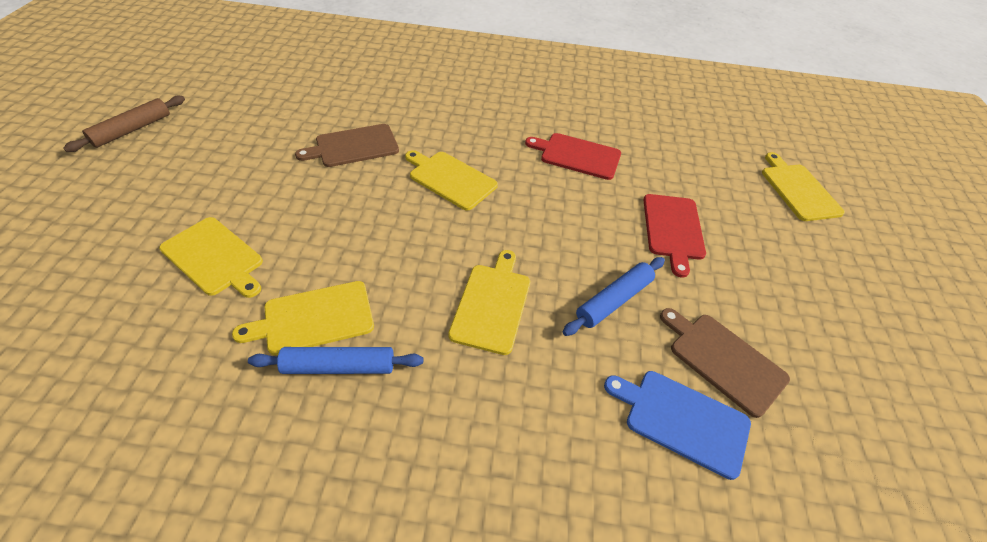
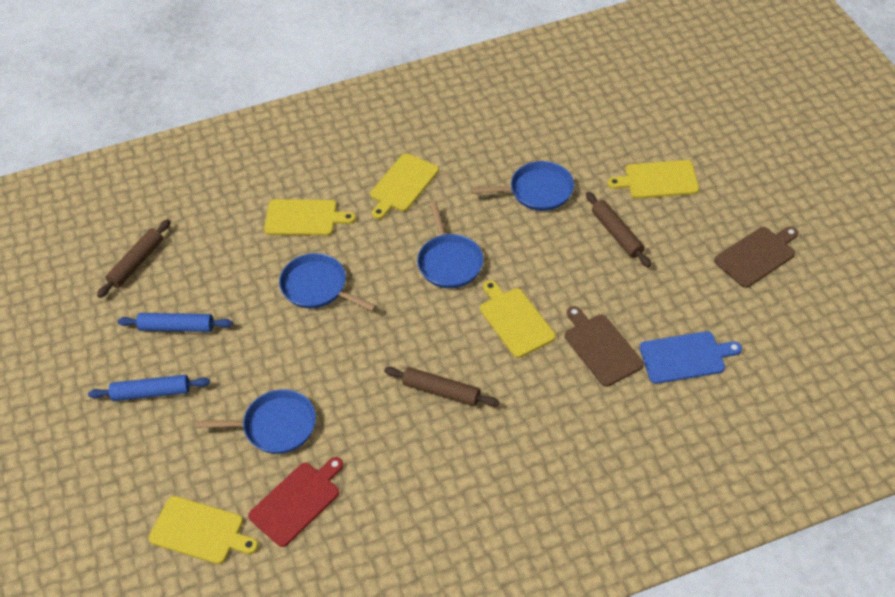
blue pan: 0 -> 4
brown rolling pin: 1 -> 3
red cutting board: 2 -> 1

